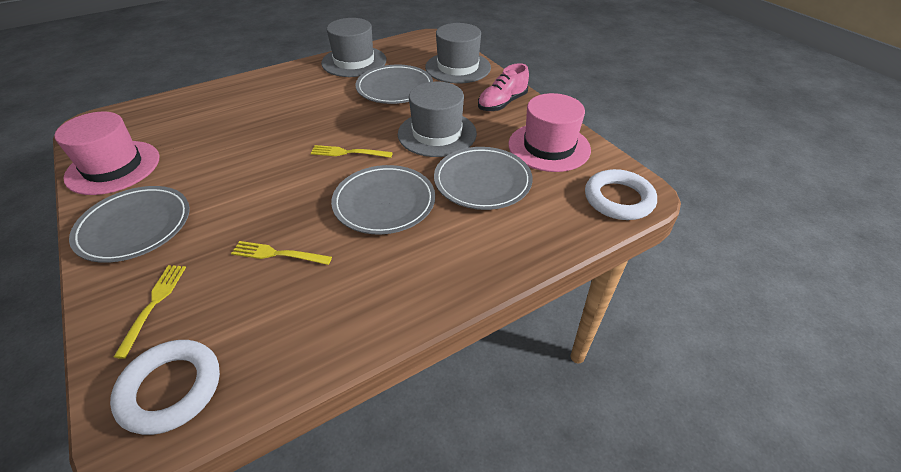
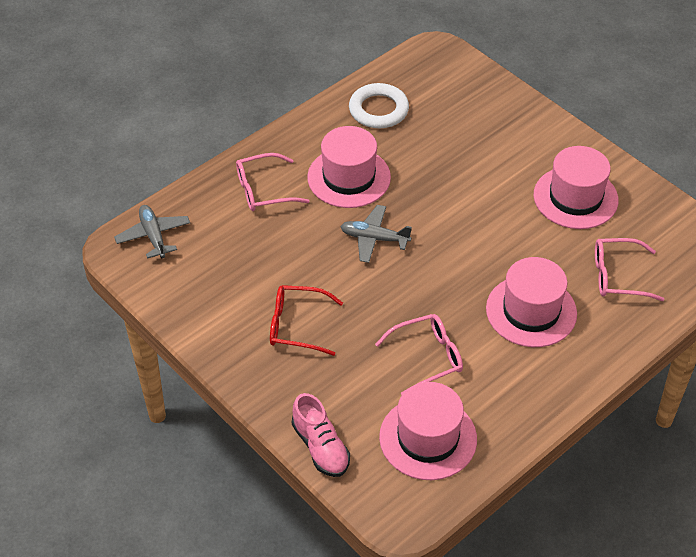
grey hat: 3 -> 0
grey plane: 0 -> 2
grey plate: 4 -> 0
pink glasses: 0 -> 3
pink hat: 2 -> 4
red glasses: 0 -> 1
white ring: 2 -> 1
yellow fork: 3 -> 0

